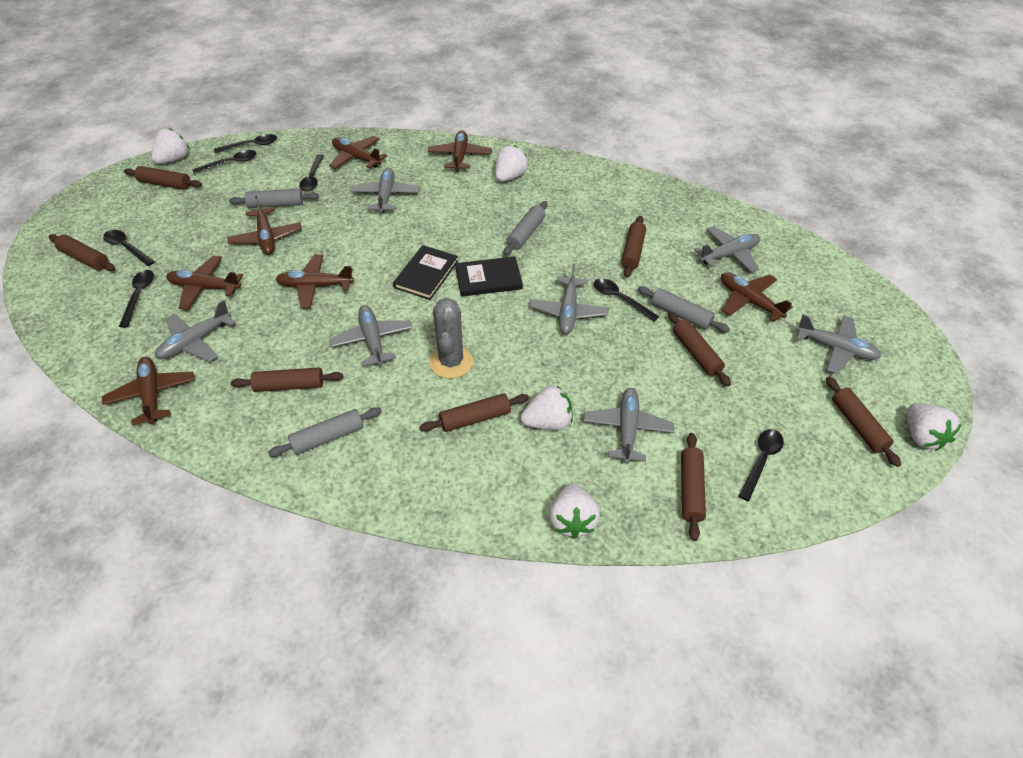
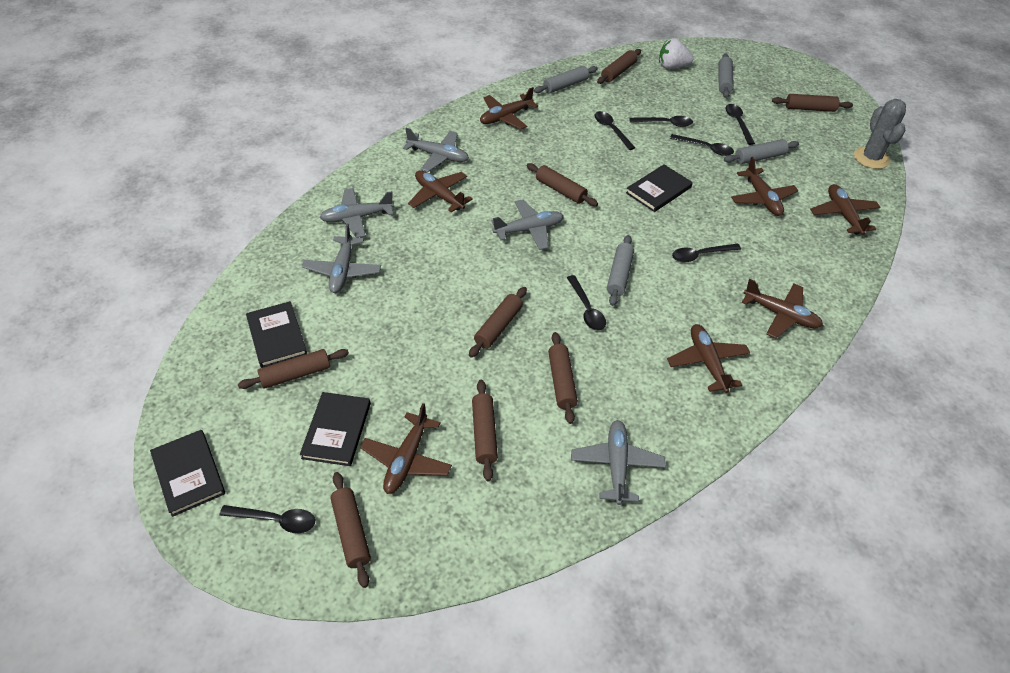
black book: 2 -> 4
grey plane: 7 -> 5
white strawberry: 5 -> 1

